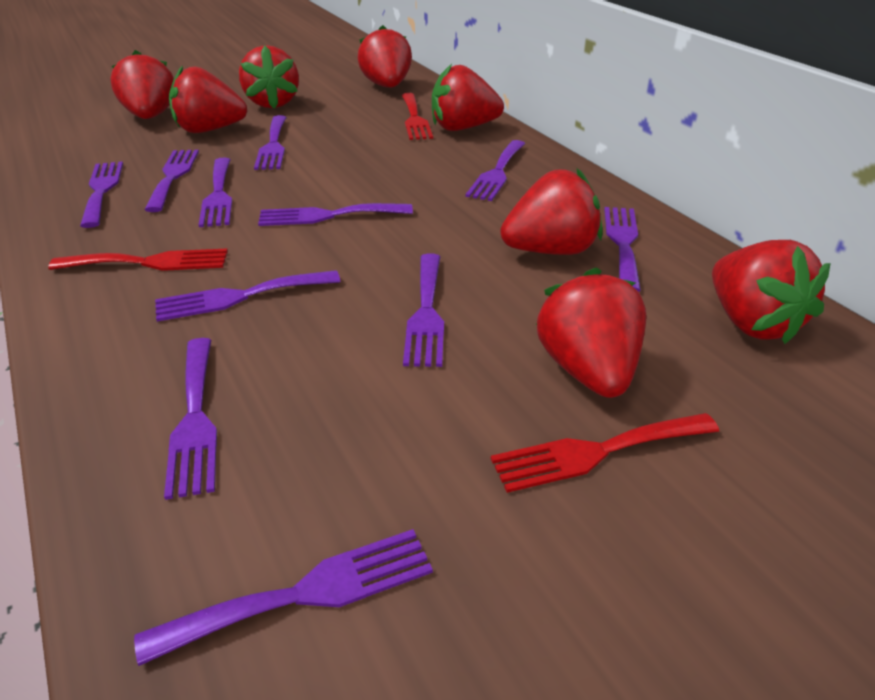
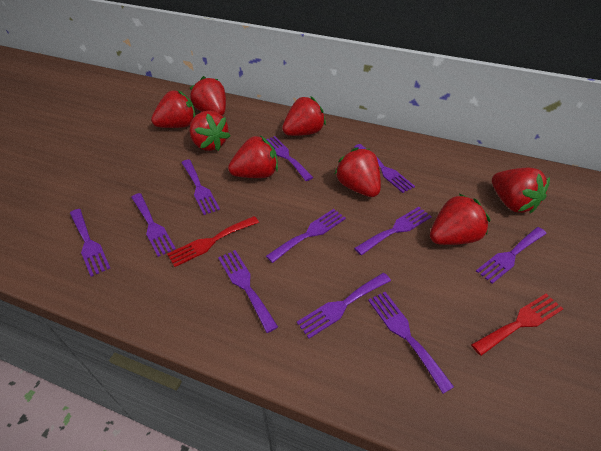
red fork: 3 -> 2

